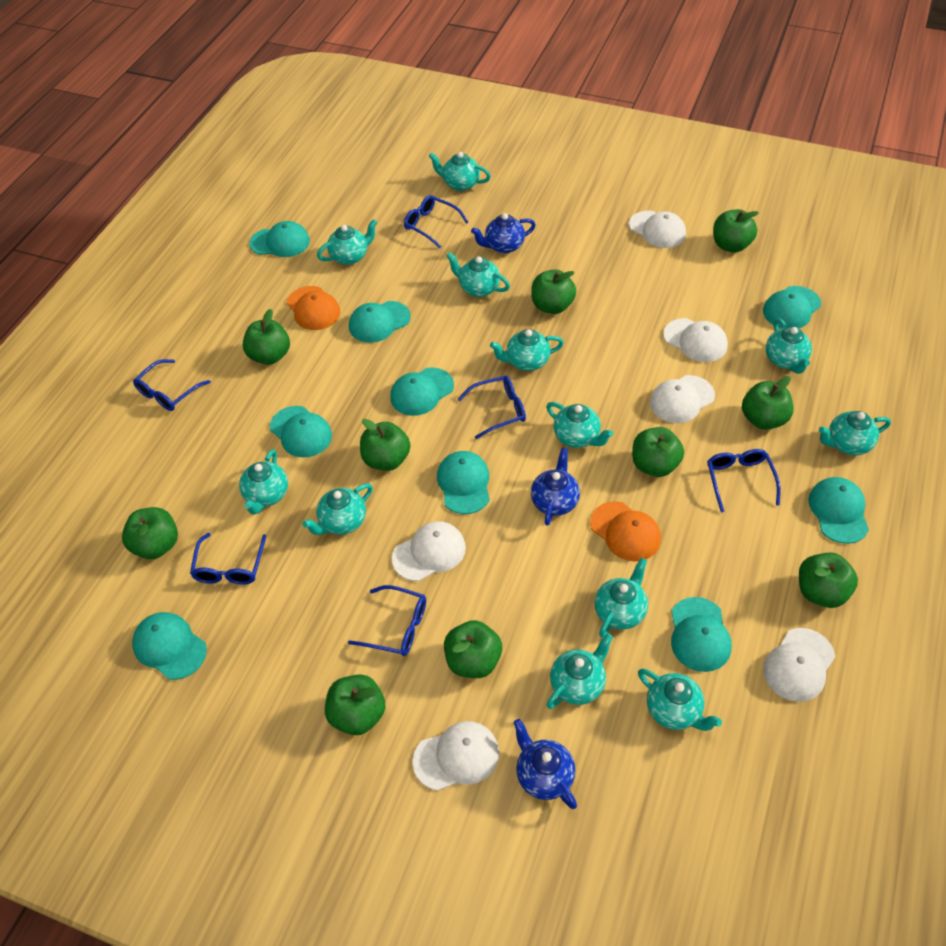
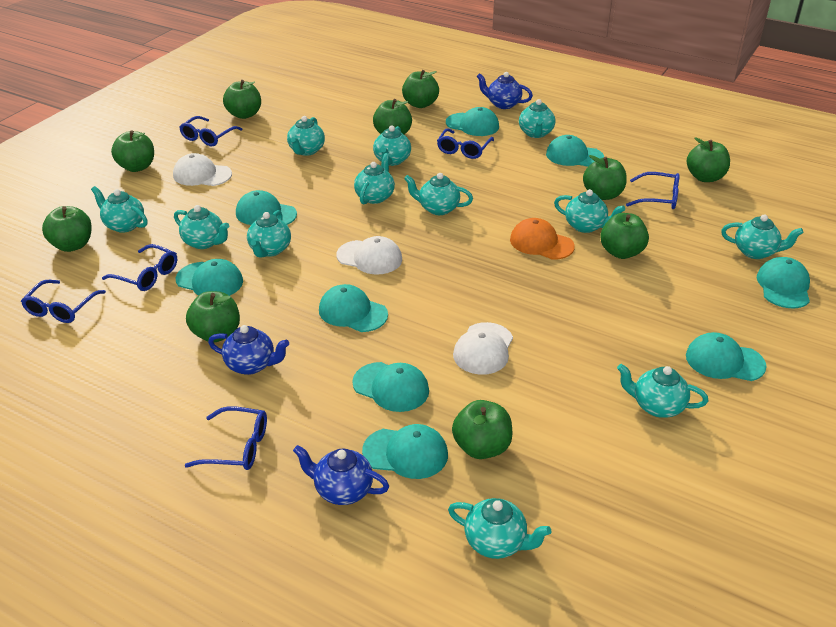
orange cap: 2 -> 1
white cap: 6 -> 3

